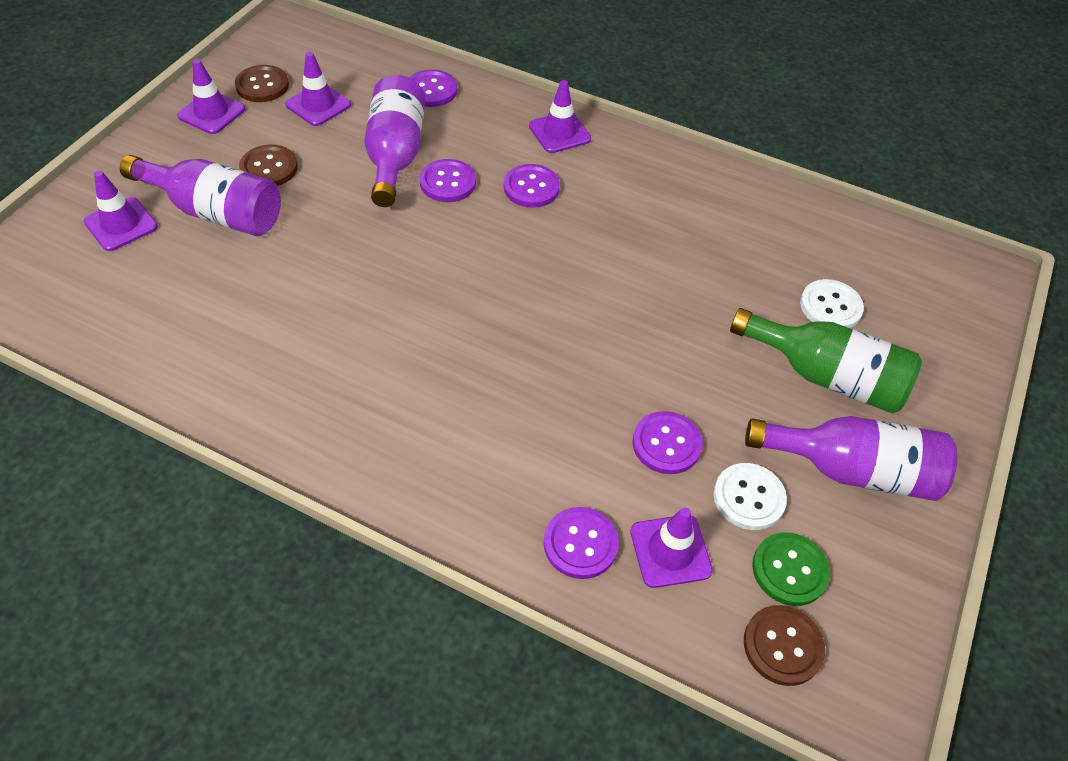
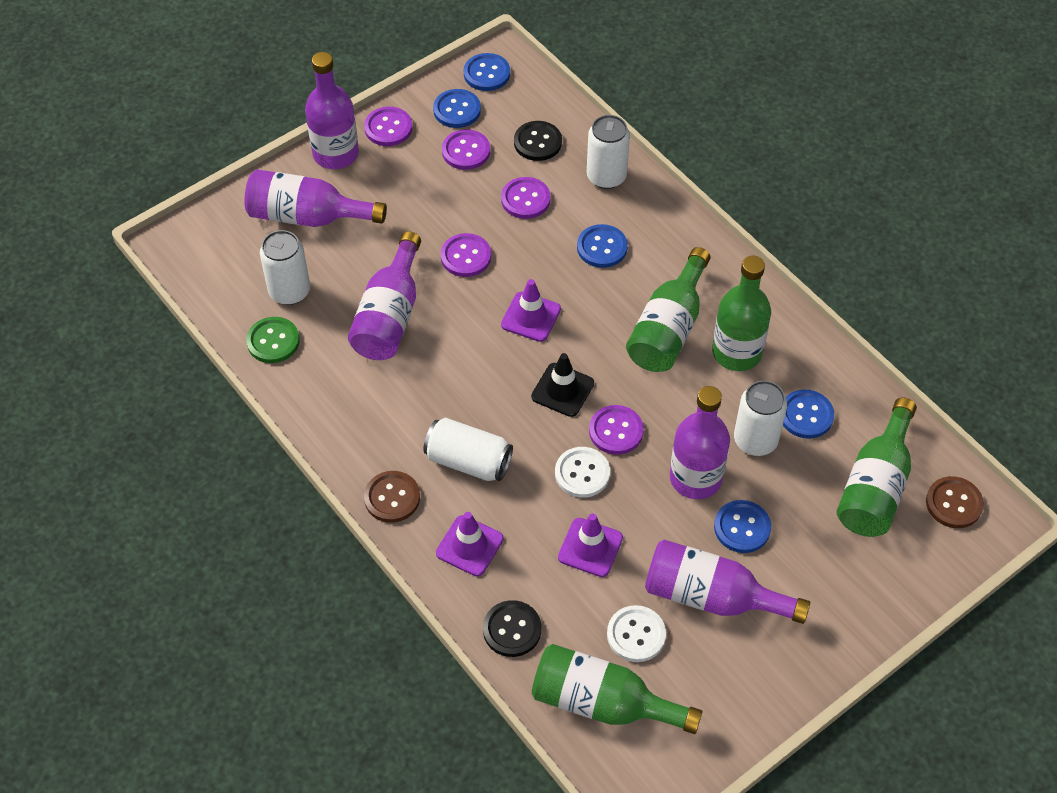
black button: 0 -> 2
black traffic cone: 0 -> 1
blue button: 0 -> 5
brown button: 3 -> 2
green bottle: 1 -> 4
purple bottle: 3 -> 5
purple traffic cone: 5 -> 3
white can: 0 -> 4

